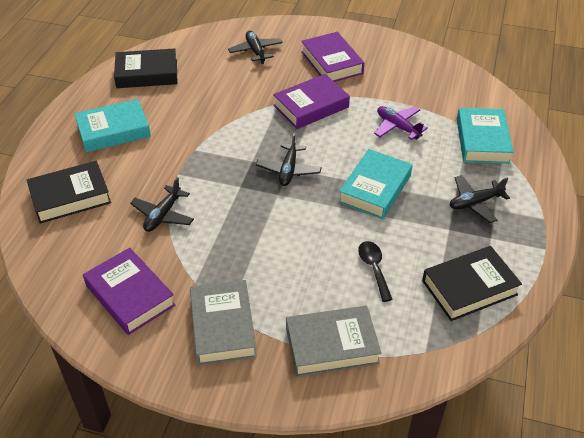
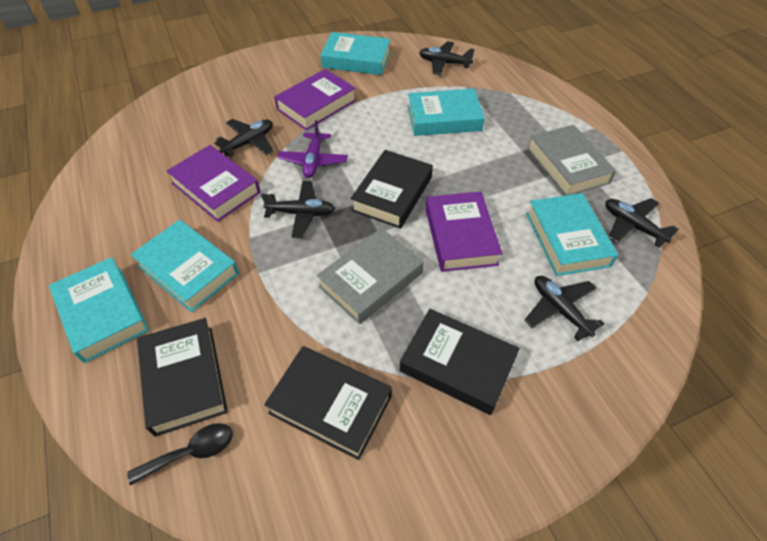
black book: 3 -> 4
black plane: 4 -> 5
turquoise book: 3 -> 5

